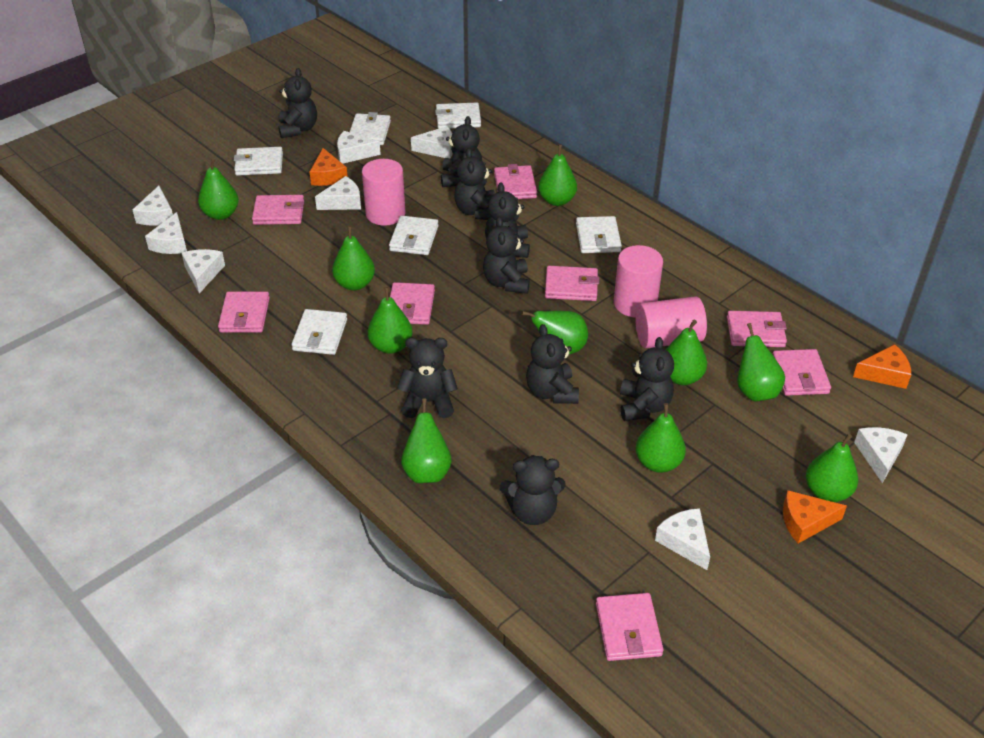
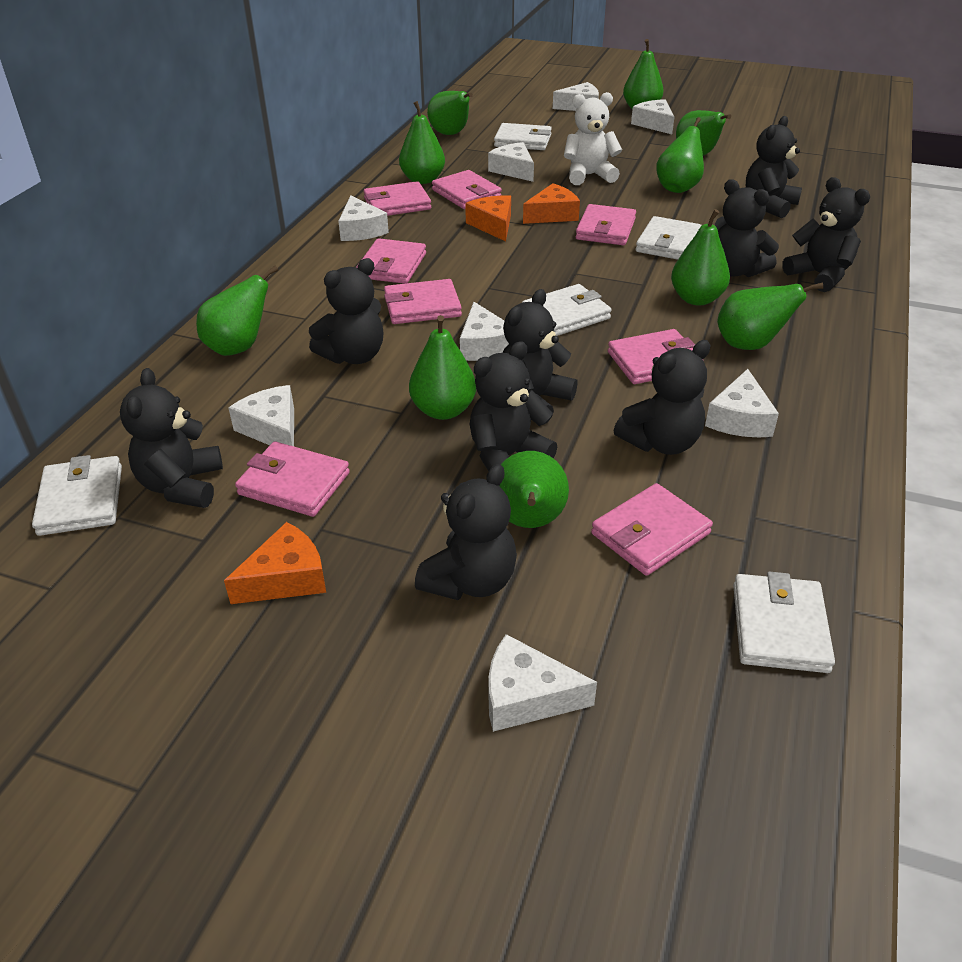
pink cylinder: 3 -> 0
white teddy bear: 0 -> 1
white wallet: 6 -> 5

